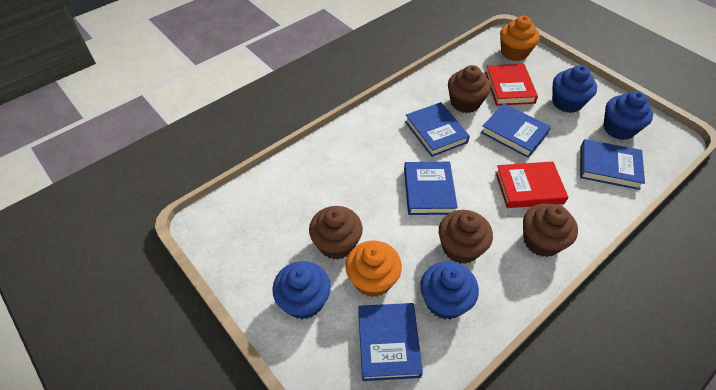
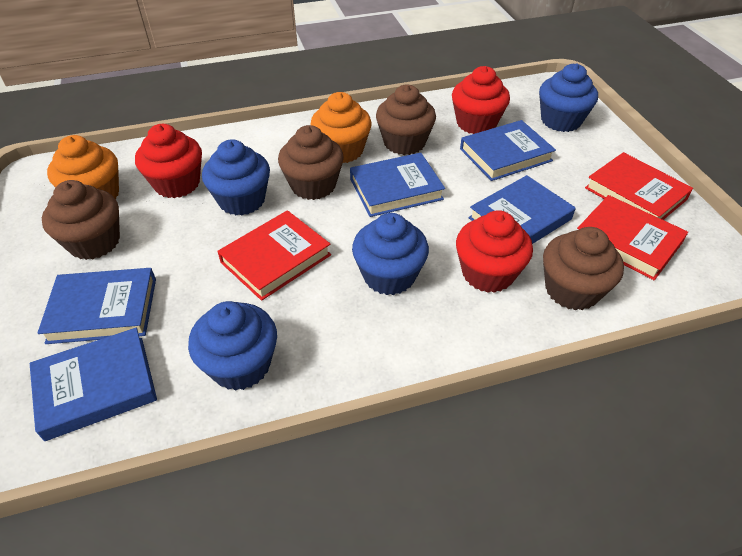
red book: 2 -> 3
red cupcake: 0 -> 3

